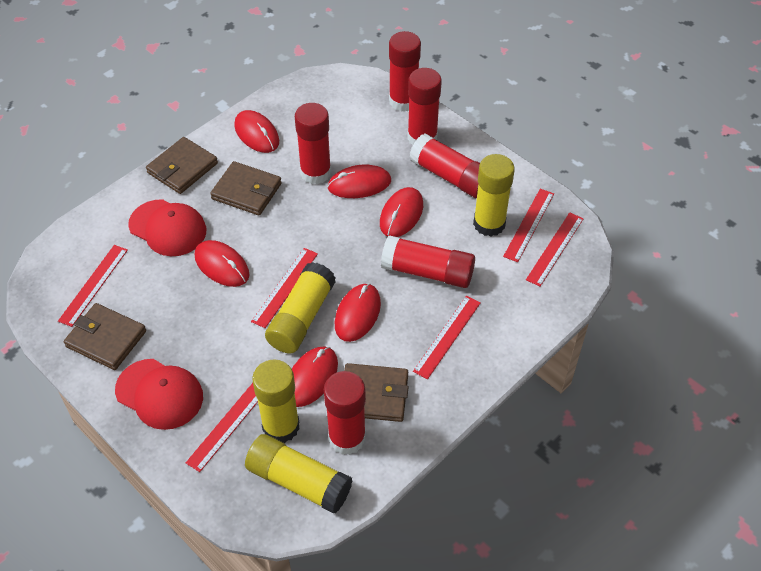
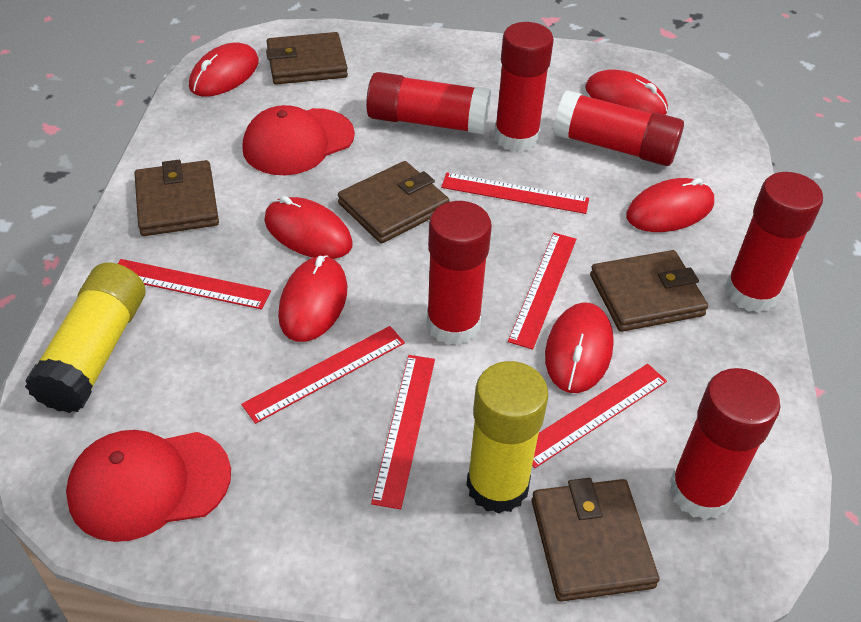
brown wallet: 4 -> 5
yellow glue stick: 4 -> 2

